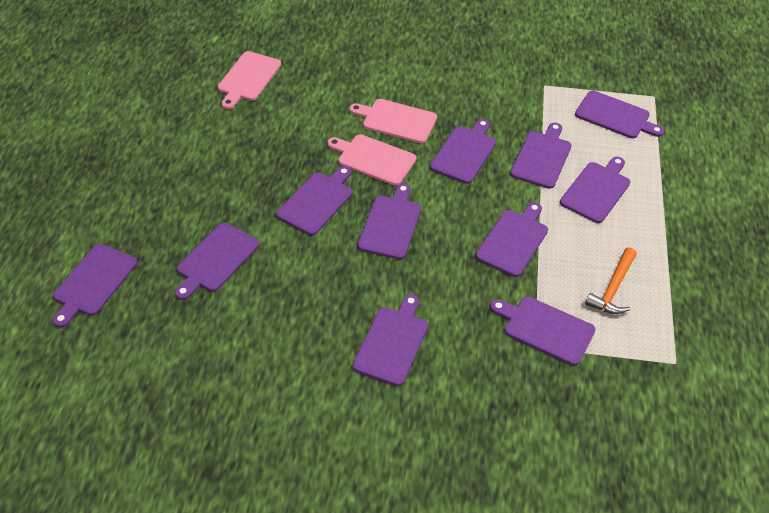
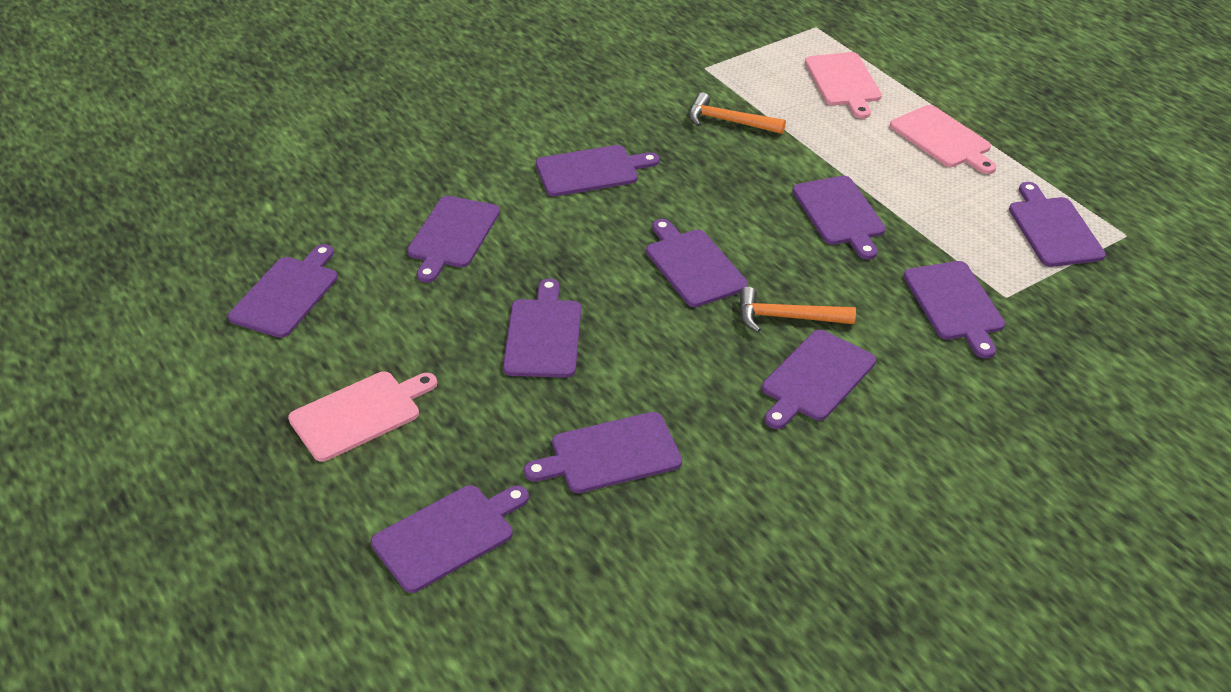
orange hammer: 1 -> 2

